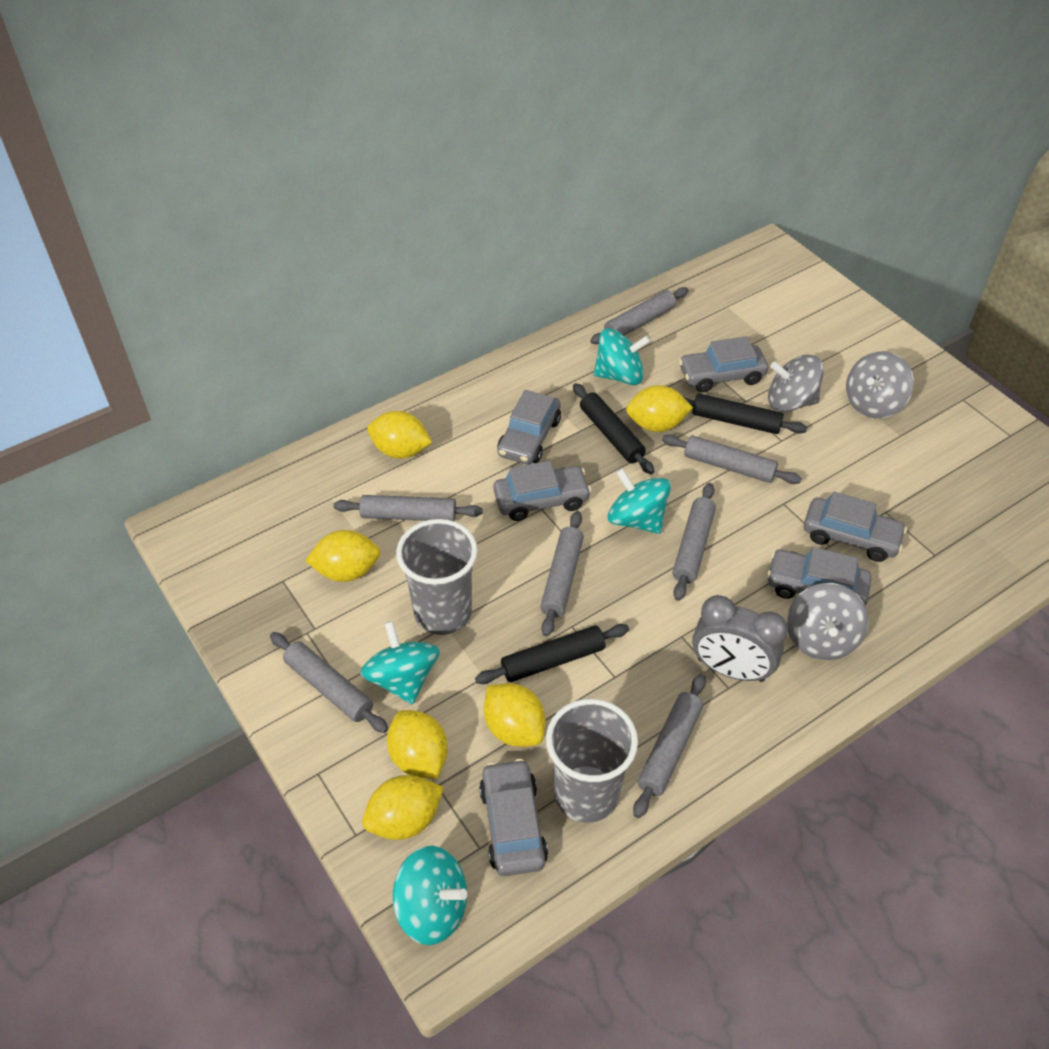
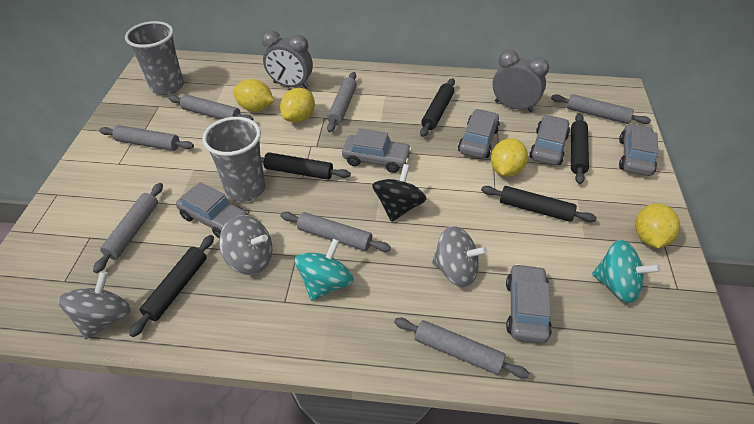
black rolling pin: 3 -> 5
black spinning top: 0 -> 1
grey clock: 1 -> 2
turquoise spinning top: 4 -> 2
yellow lemon: 6 -> 4

